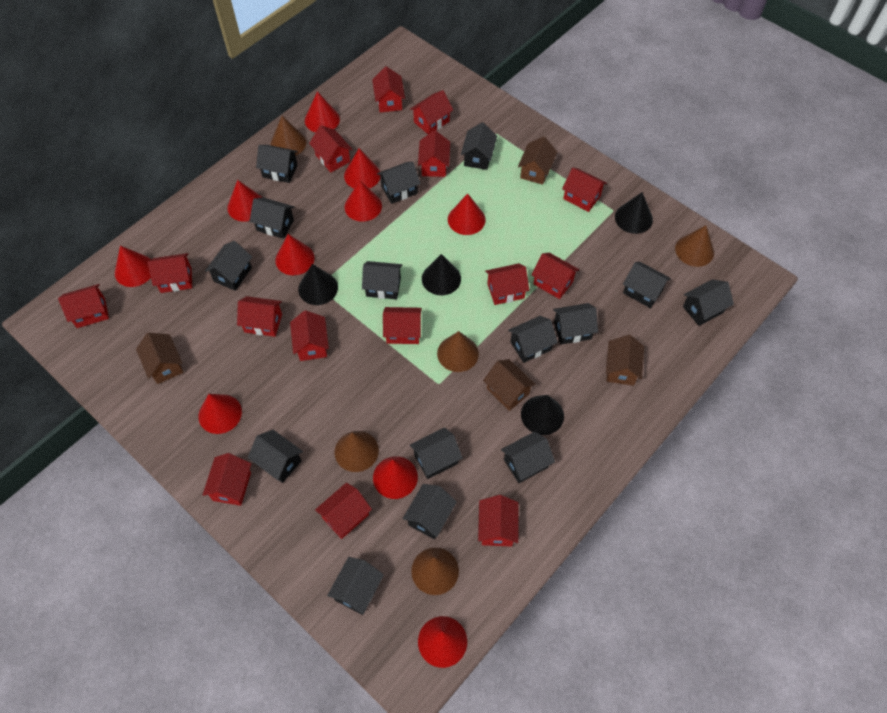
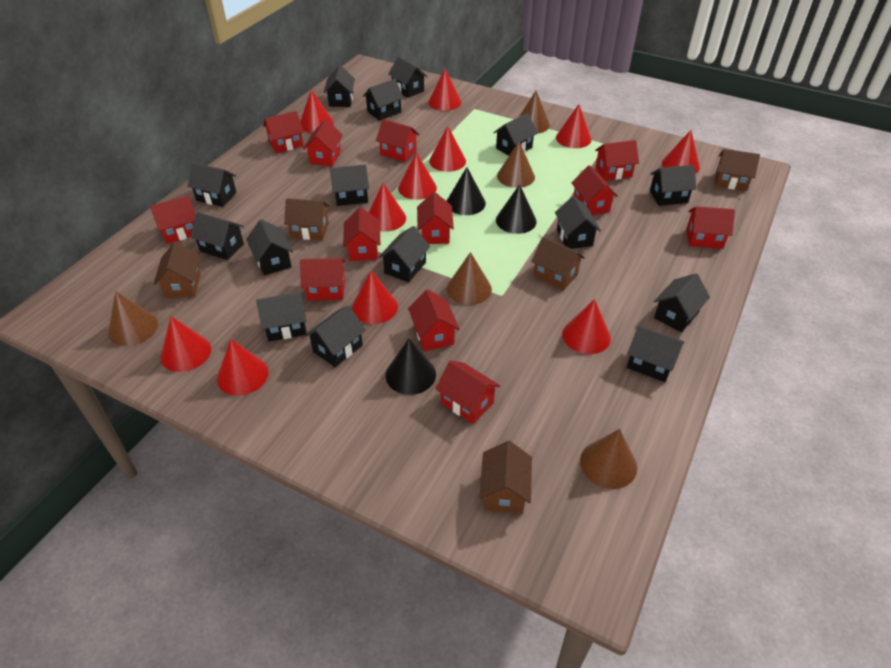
black cone: 4 -> 3
brown house: 4 -> 5
red cone: 10 -> 11
red house: 15 -> 12

